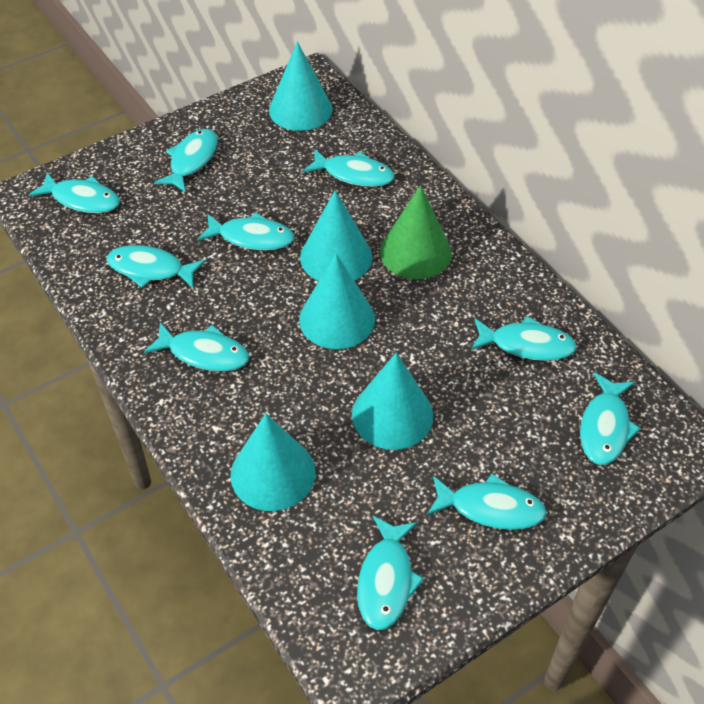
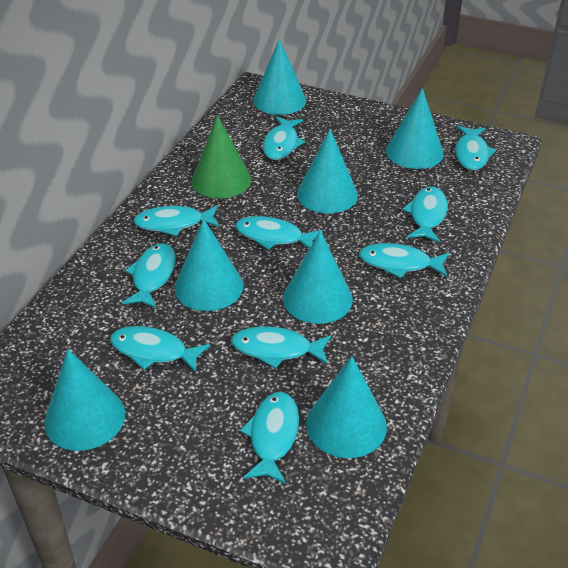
turquoise cone: 5 -> 7

